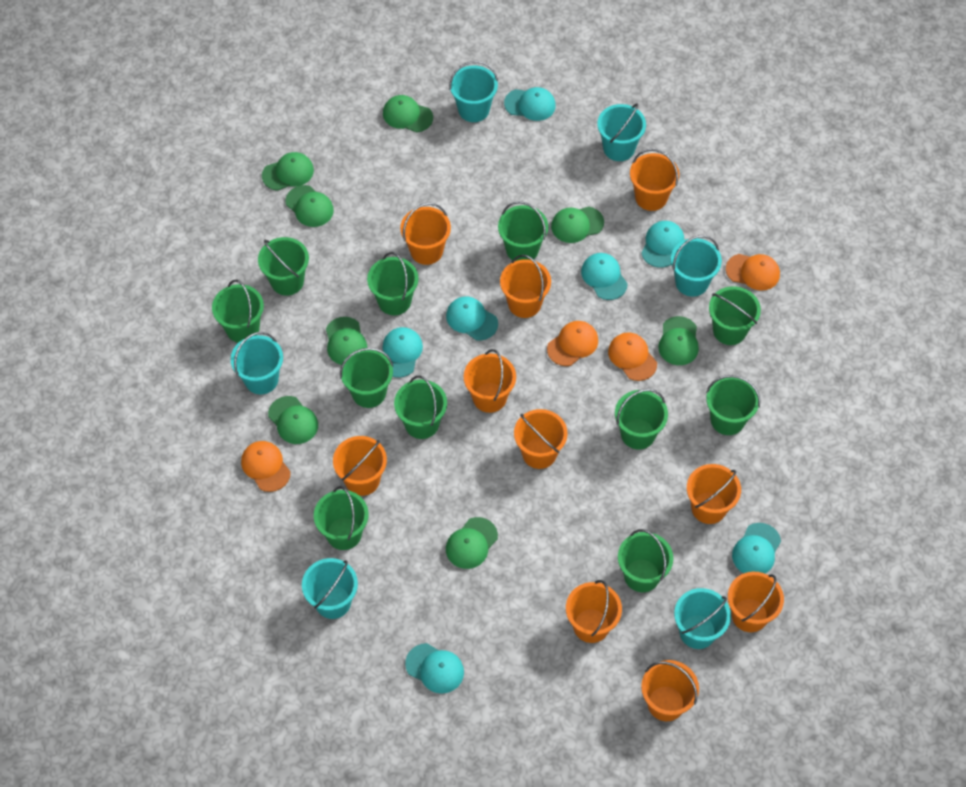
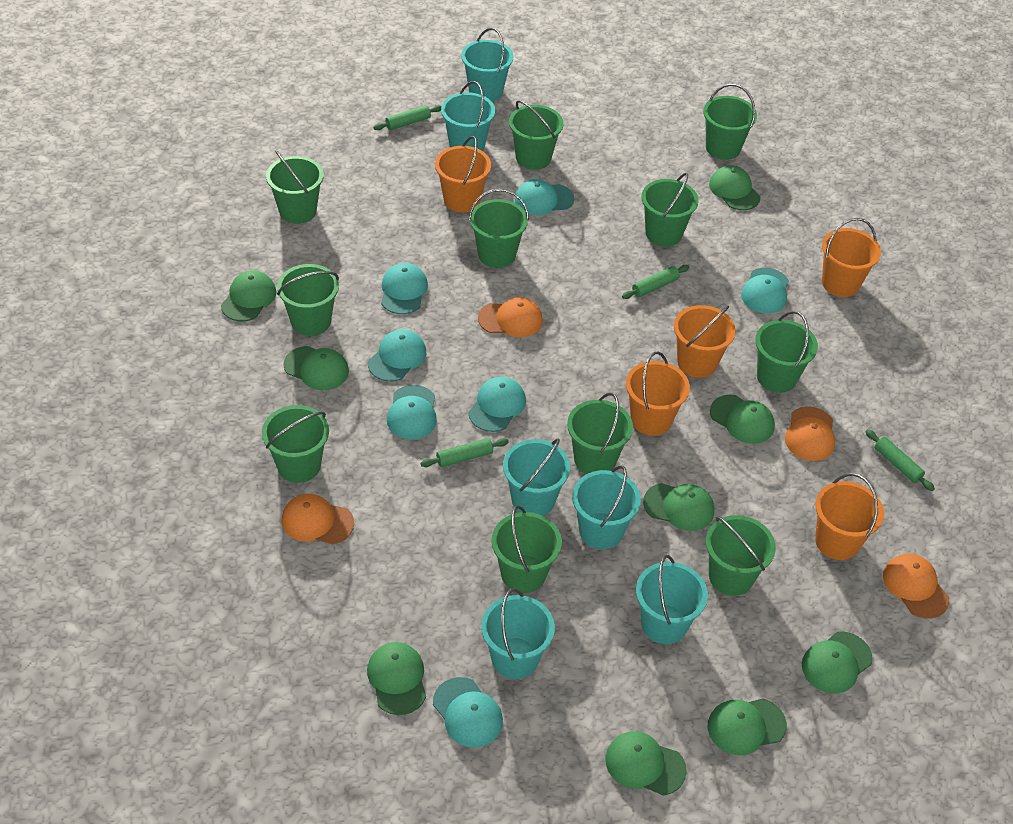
green cap: 8 -> 9
green rolling pin: 0 -> 4
orange bucket: 10 -> 5

